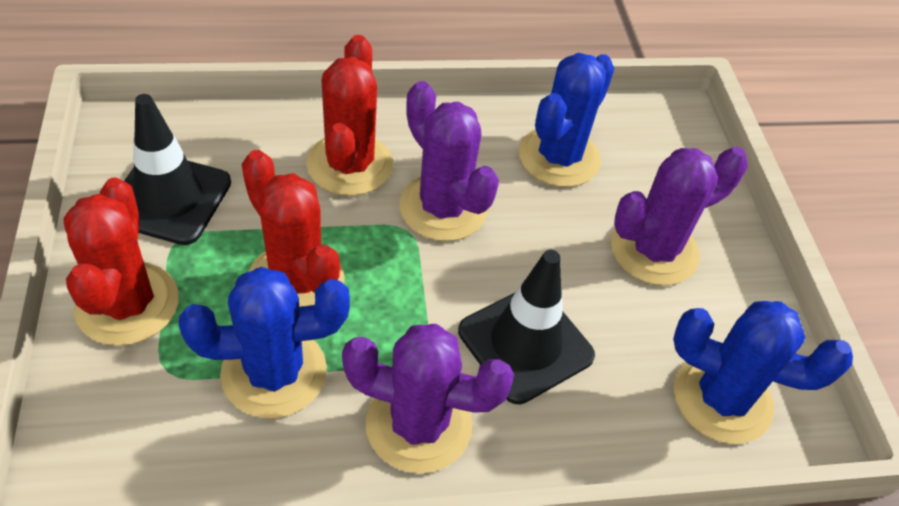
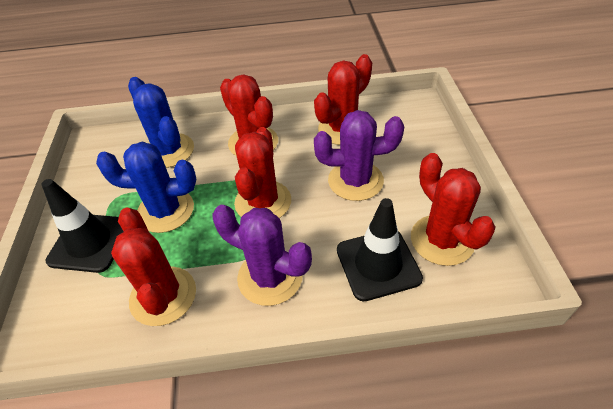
blue cactus: 3 -> 2
purple cactus: 3 -> 2
red cactus: 3 -> 5

